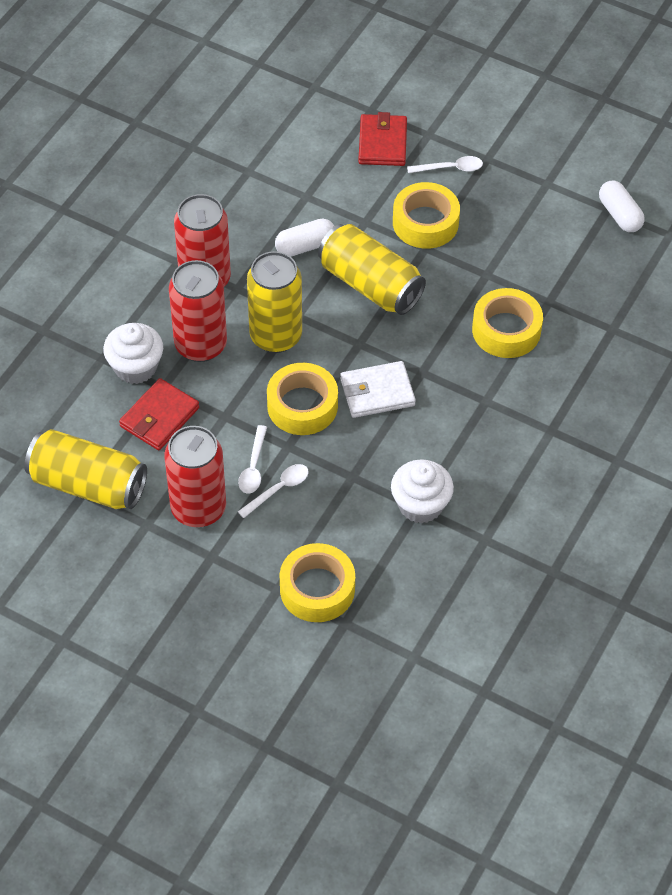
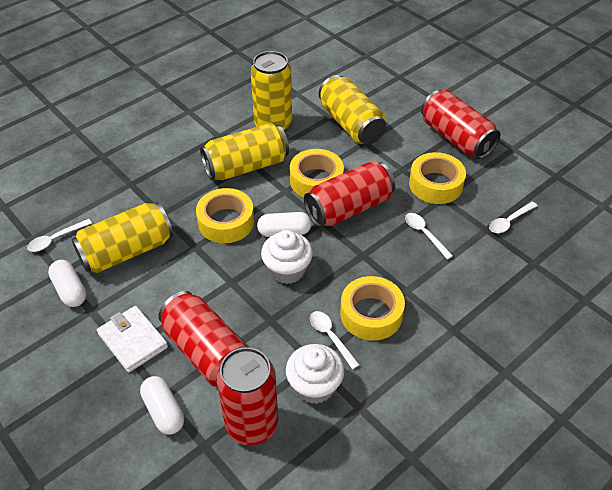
red can: 3 -> 4
red wallet: 2 -> 0
white capsule: 2 -> 3
white spoon: 3 -> 4
yellow can: 3 -> 4

